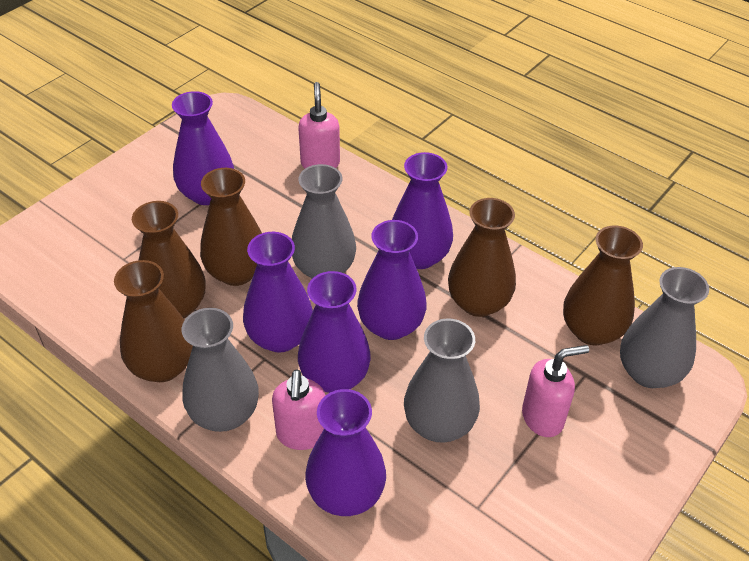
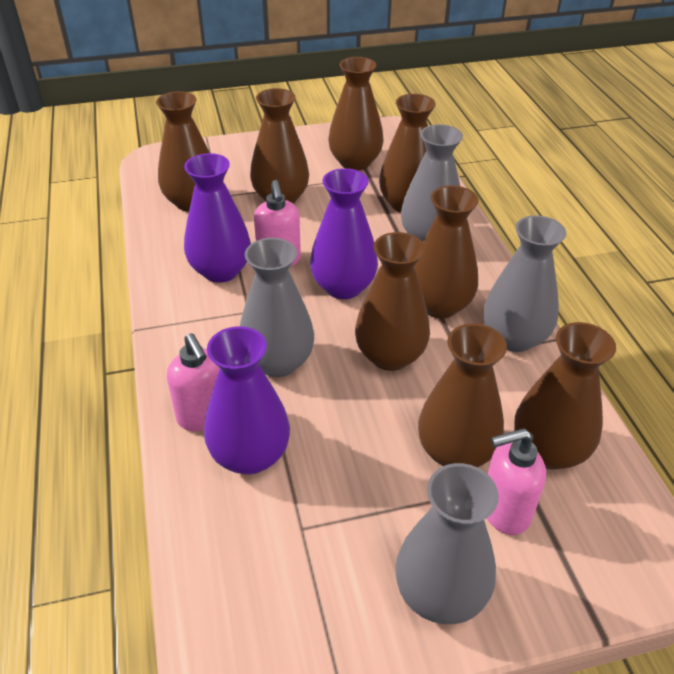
brown vase: 5 -> 8
purple vase: 6 -> 3

